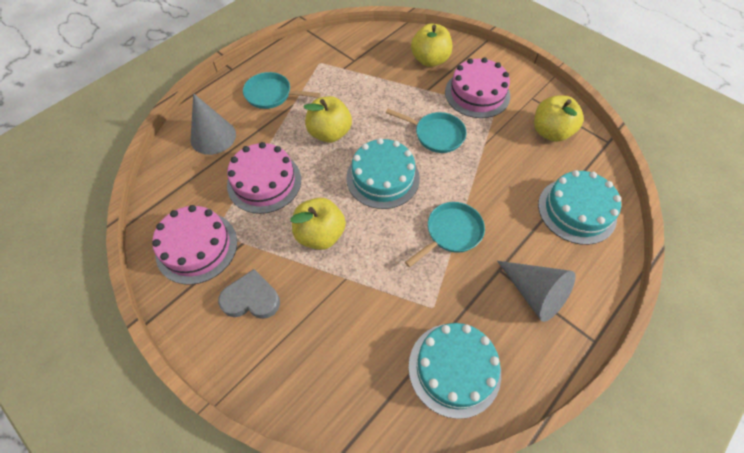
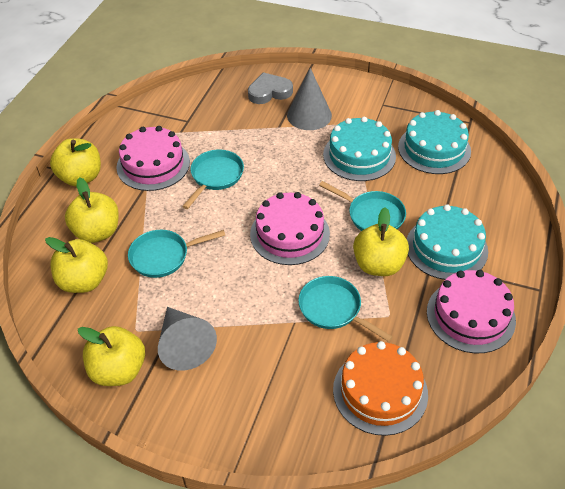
orange cake: 0 -> 1
turquoise pan: 3 -> 4
yellow apple: 4 -> 5

